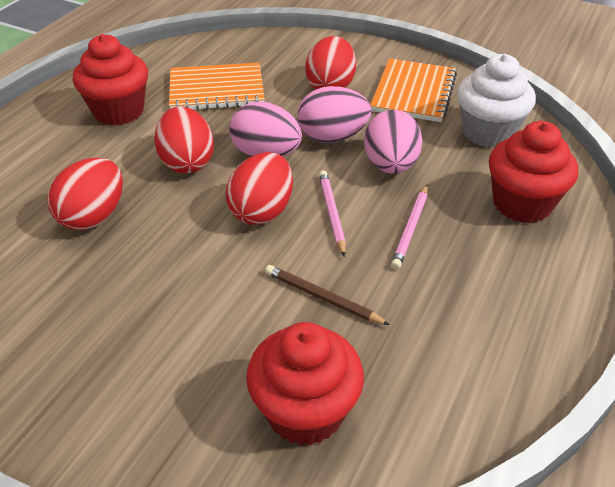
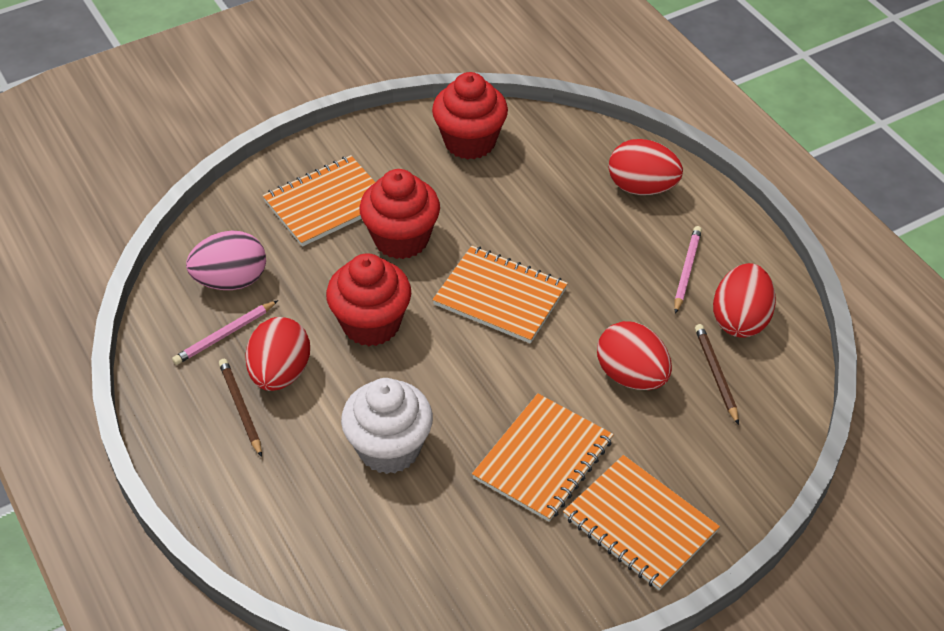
brown pencil: 1 -> 2
orange notebook: 2 -> 4
pink egg: 3 -> 1

